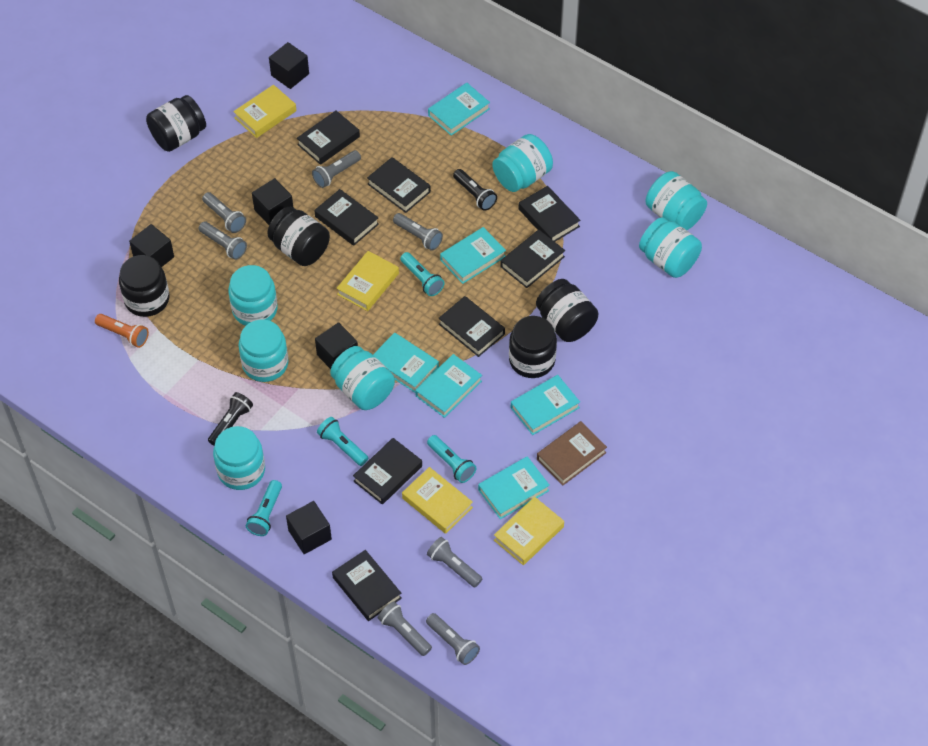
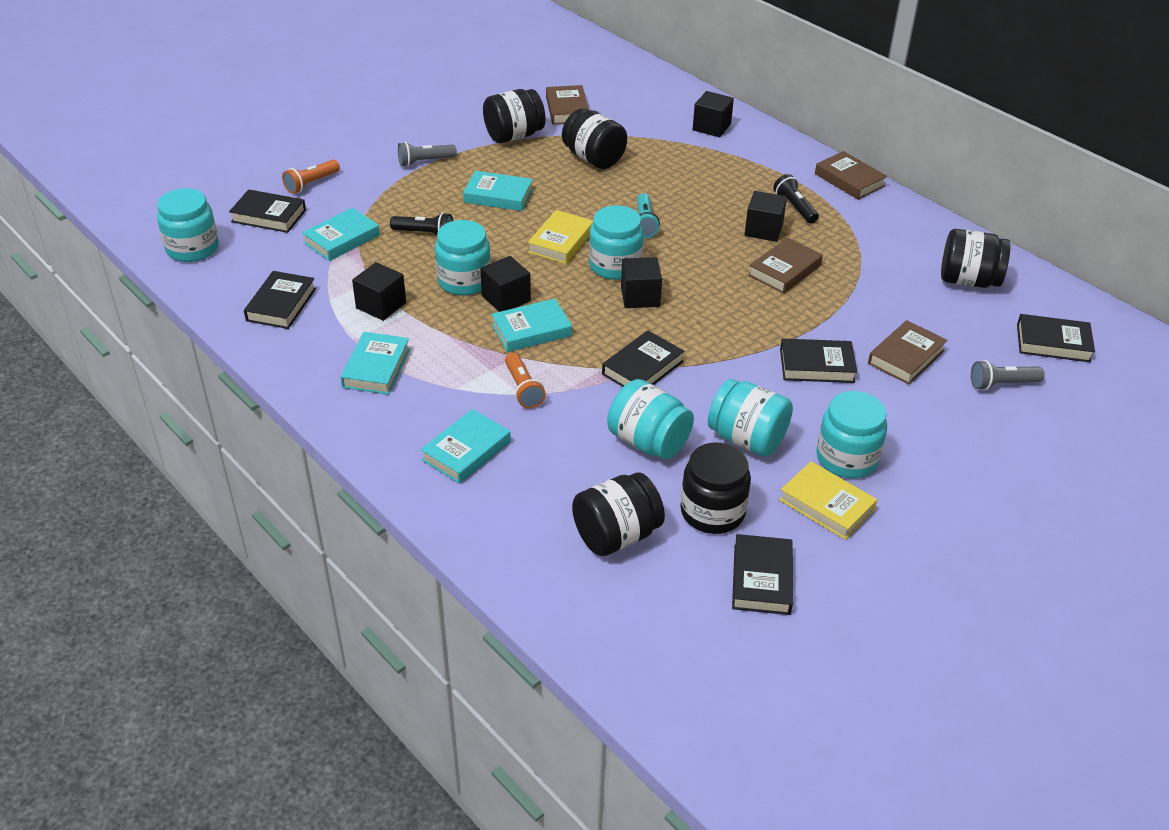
black book: 8 -> 6
brown book: 1 -> 4
grey flashlight: 7 -> 2
orange flashlight: 1 -> 2
turquoise book: 6 -> 5
turquoise flashlight: 4 -> 1
turquoise jar: 7 -> 6
yellow book: 4 -> 2

